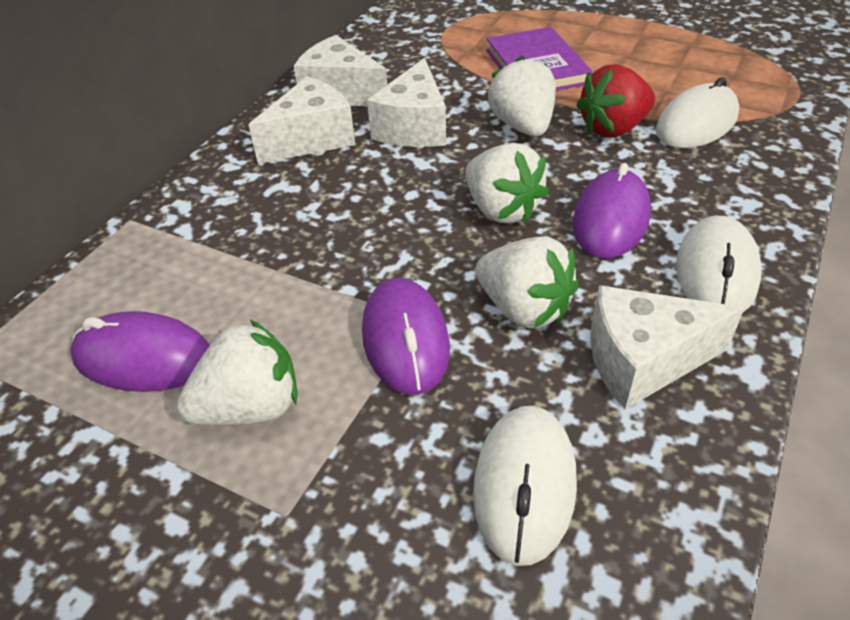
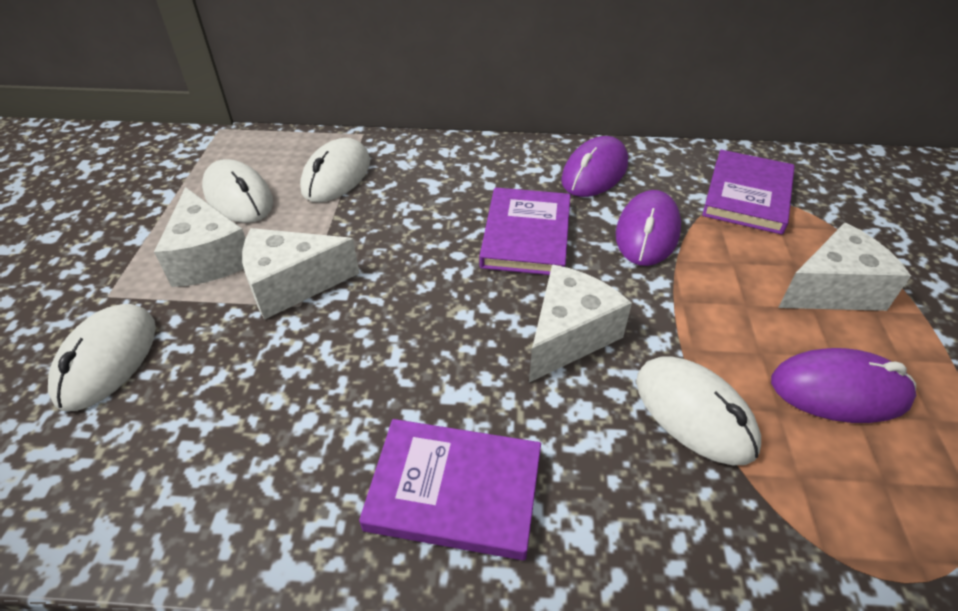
purple book: 1 -> 3
red strawberry: 1 -> 0
white mouse: 3 -> 4
white strawberry: 4 -> 0

